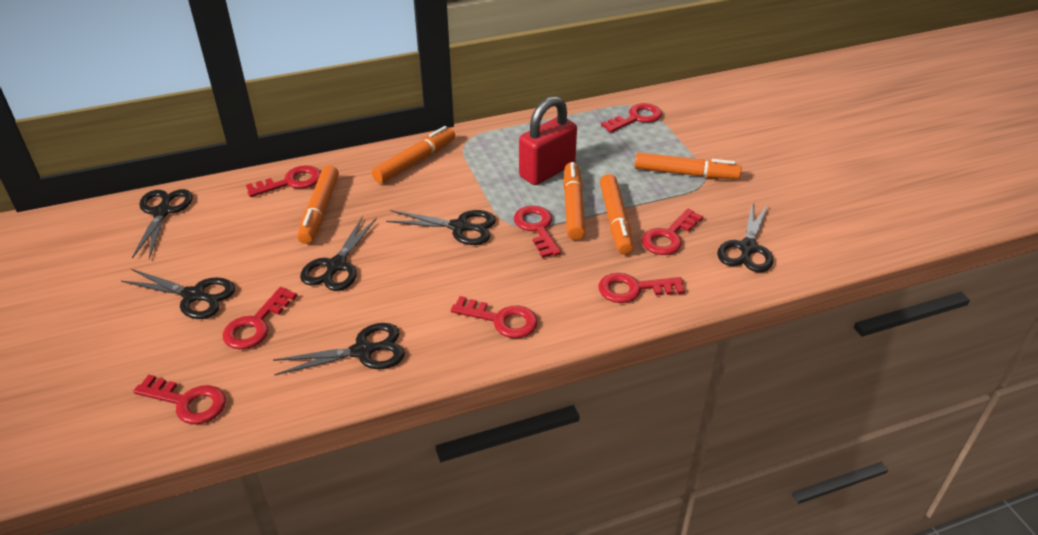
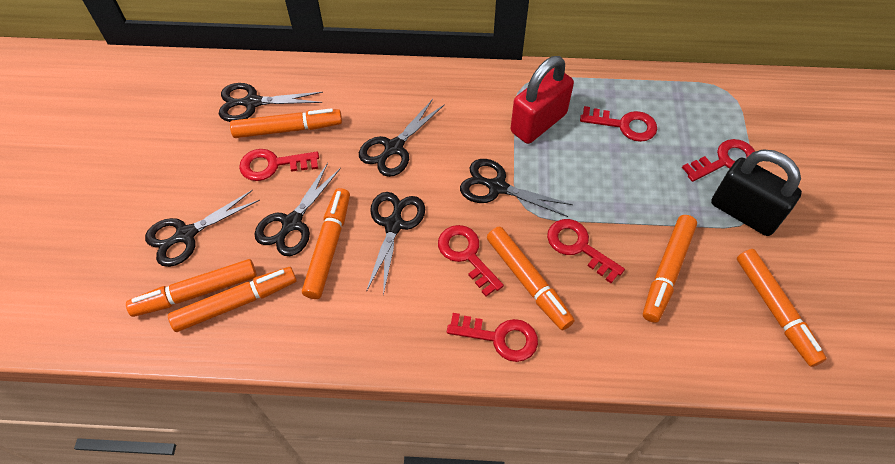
black padlock: 0 -> 1
orange marker: 5 -> 7
red key: 8 -> 6

